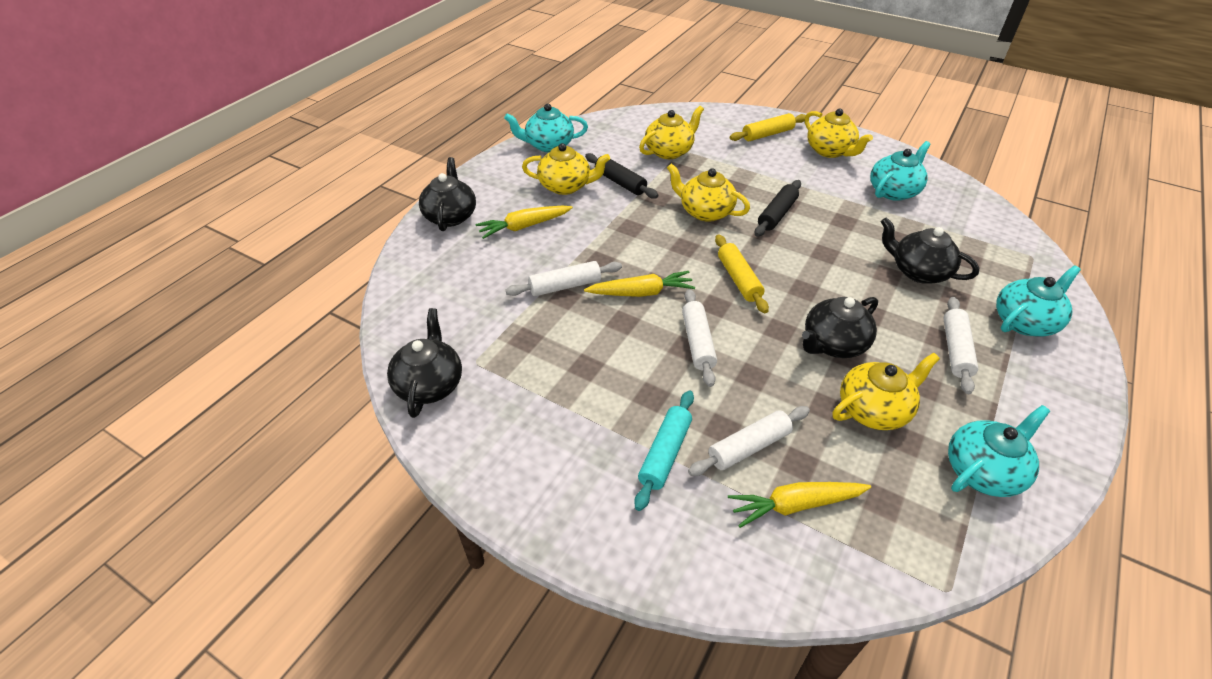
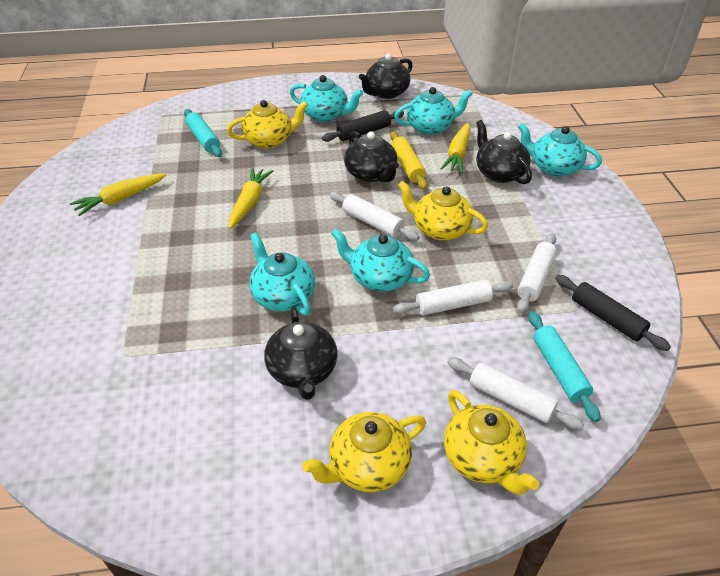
turquoise rolling pin: 1 -> 2
turquoise teapot: 4 -> 5
yellow rolling pin: 2 -> 1
yellow teapot: 5 -> 4

